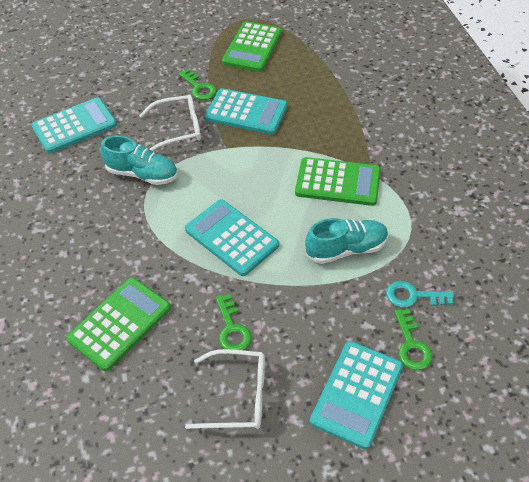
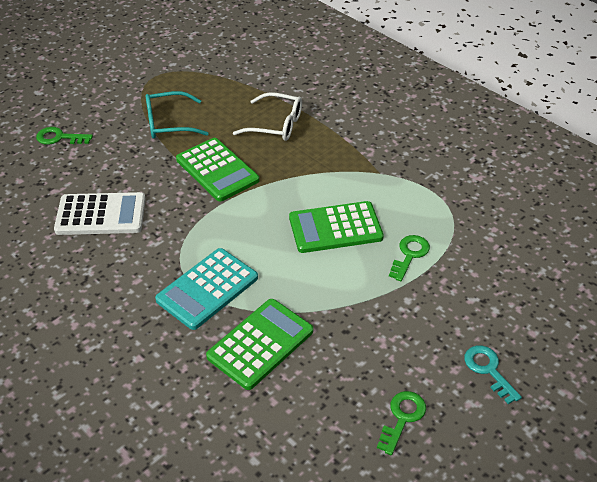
turquoise calculator: 4 -> 1
turquoise glasses: 0 -> 1
turquoise shoe: 2 -> 0
white calculator: 0 -> 1
white glasses: 2 -> 1

